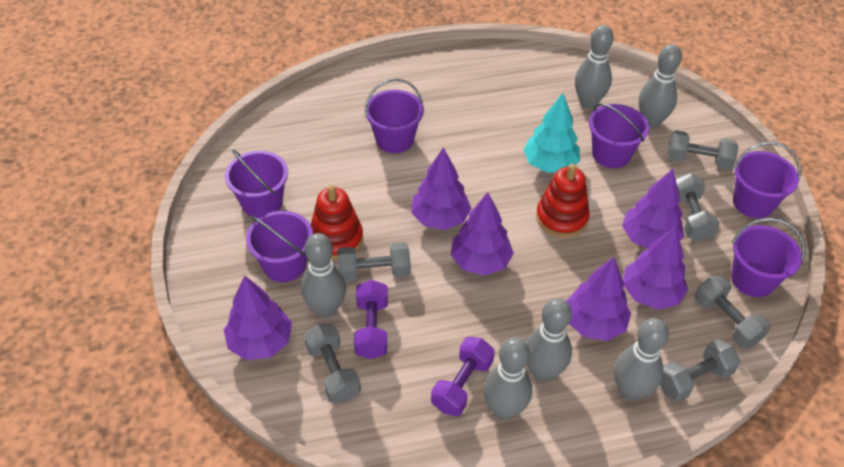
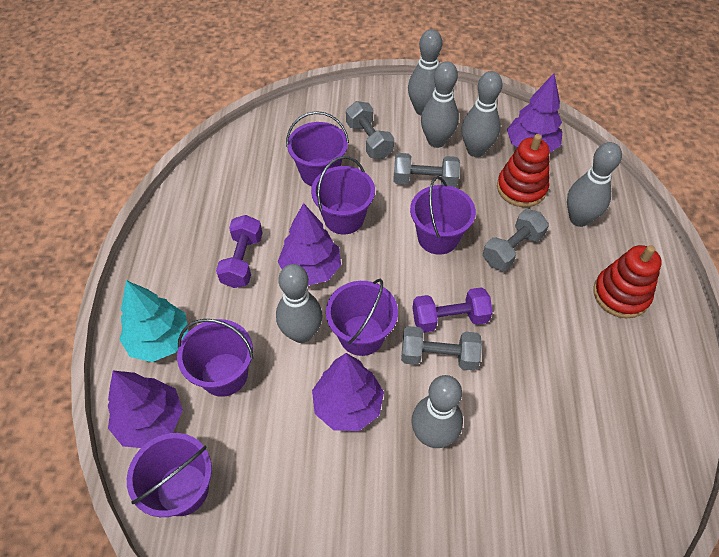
grey dumbbell: 6 -> 4
purple tree: 6 -> 4

